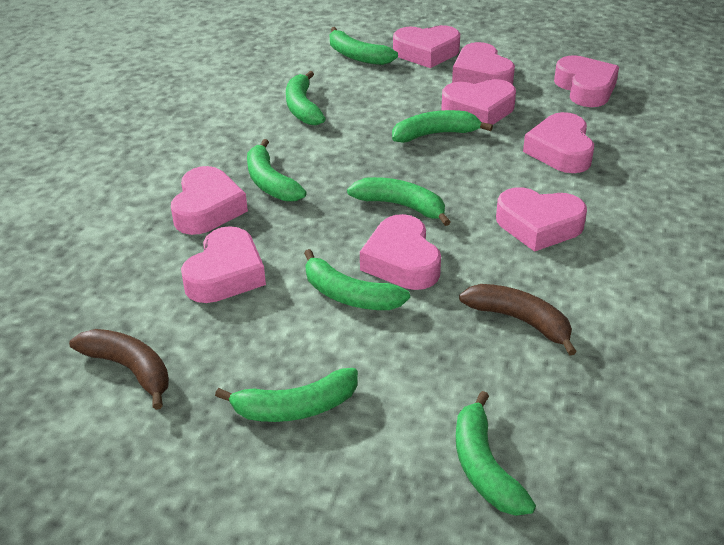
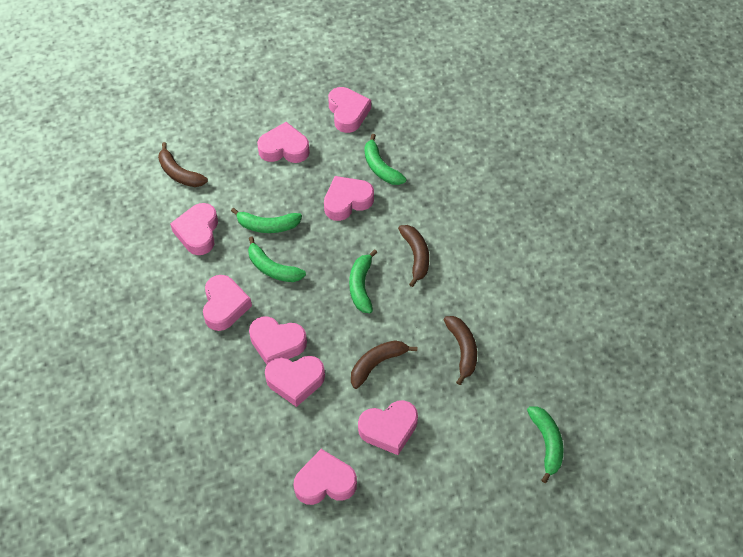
brown banana: 2 -> 4
green banana: 8 -> 5

